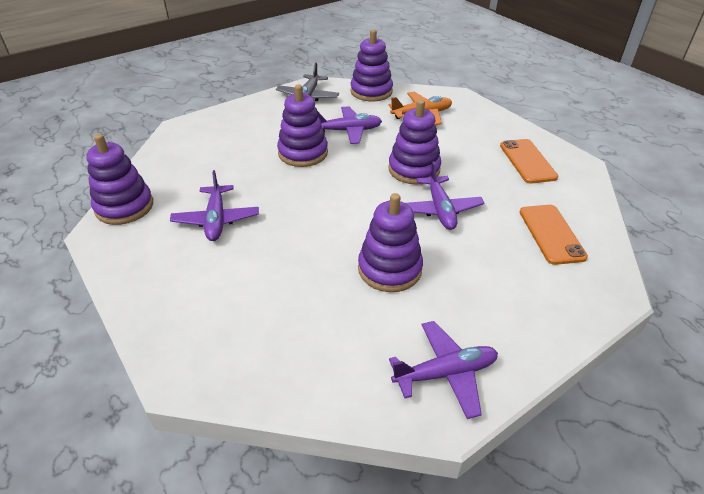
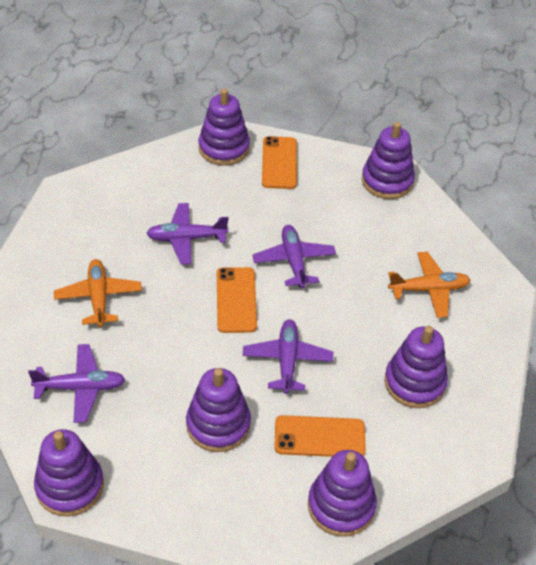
grey plane: 1 -> 0
orange phone: 2 -> 3
orange plane: 1 -> 2
purple stacking toy: 5 -> 6

